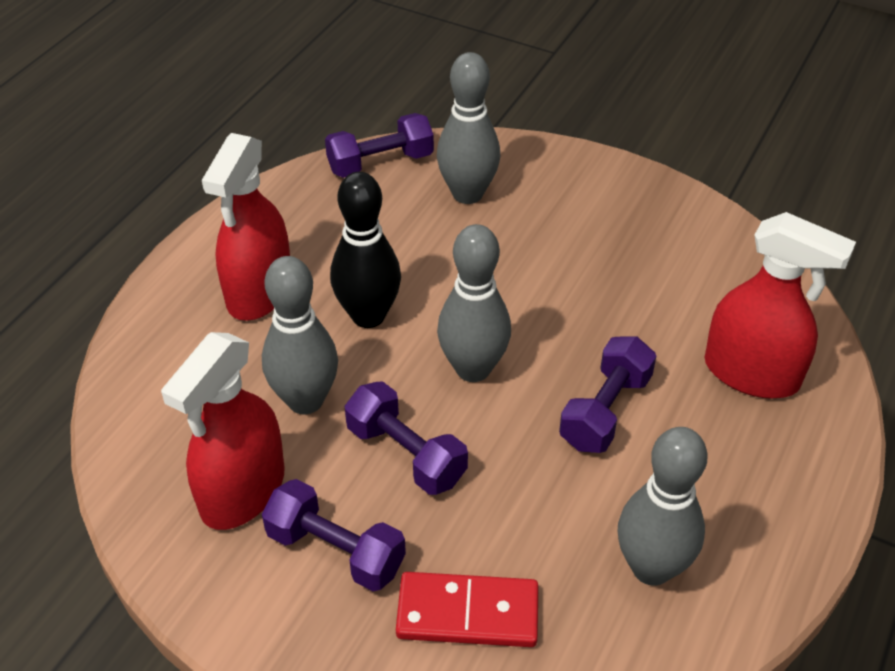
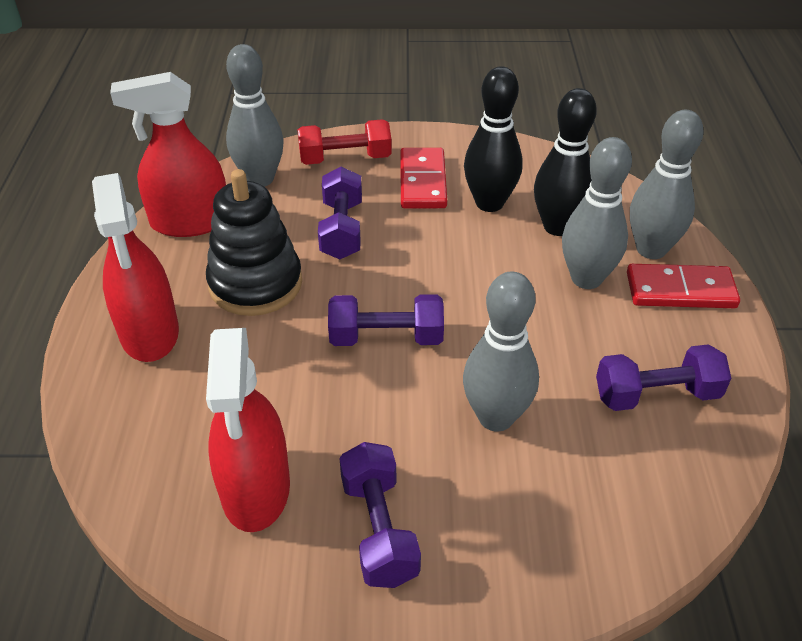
black bowling pin: 1 -> 2
black stacking toy: 0 -> 1
red domino: 1 -> 2
red dumbbell: 0 -> 1

